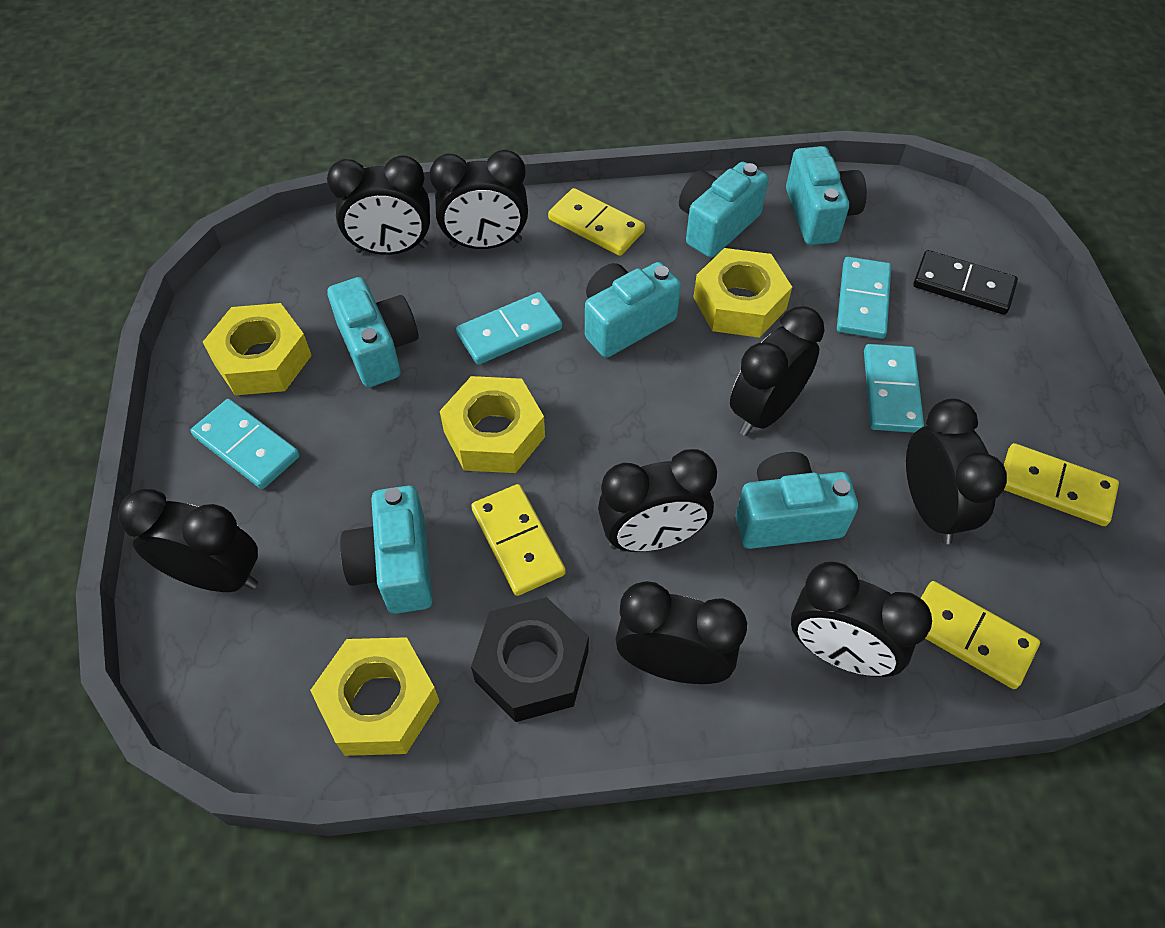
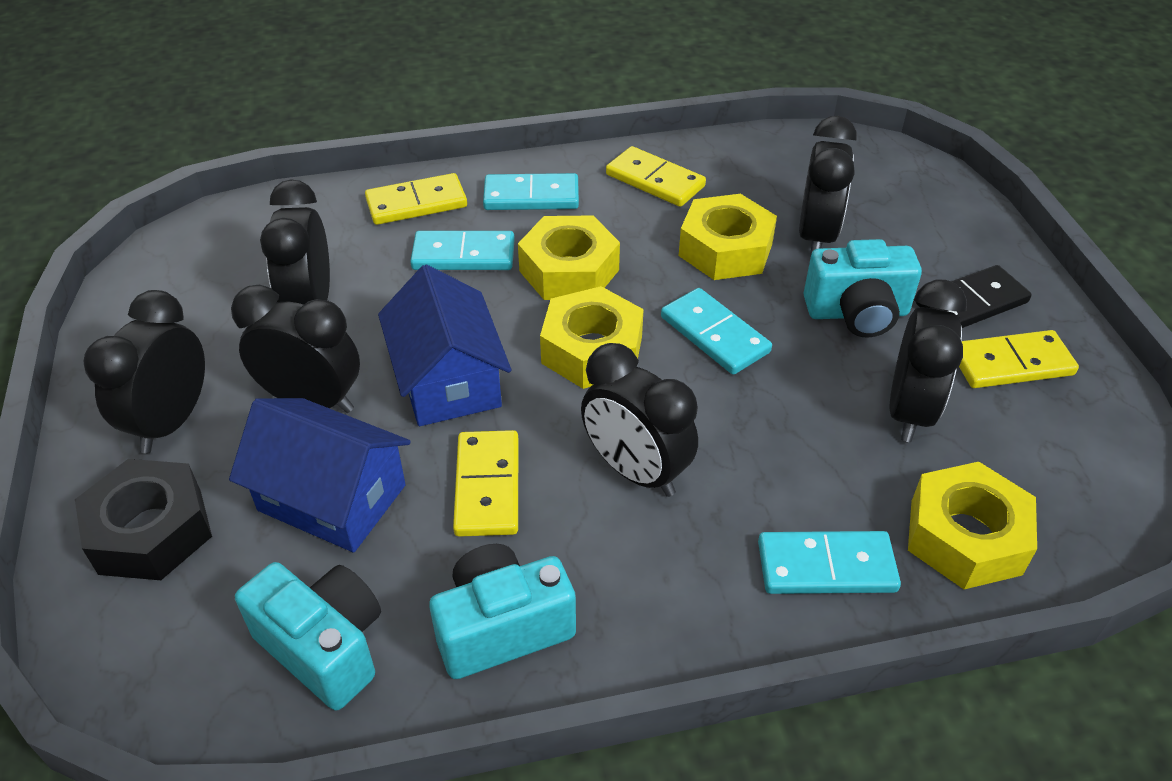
black clock: 8 -> 6
blue house: 0 -> 2
turquoise camera: 6 -> 3

